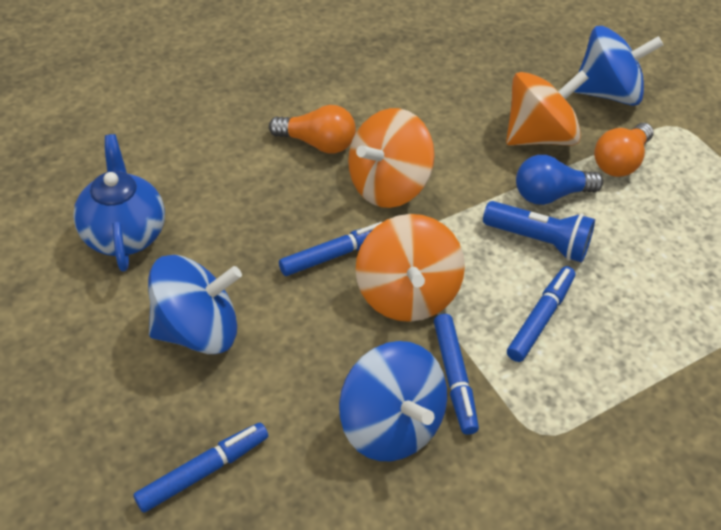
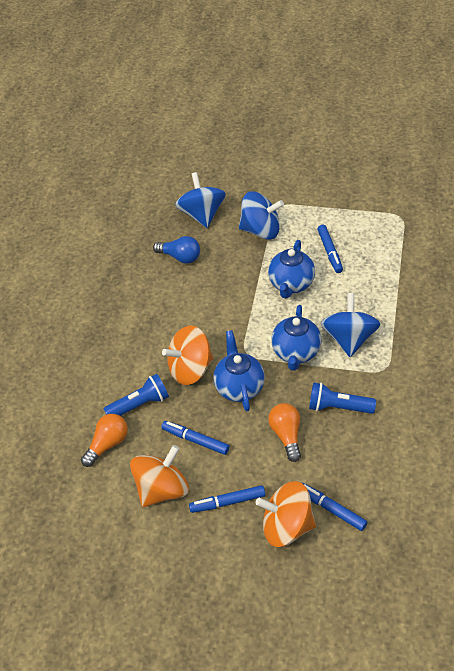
blue flashlight: 1 -> 2
blue teapot: 1 -> 3

